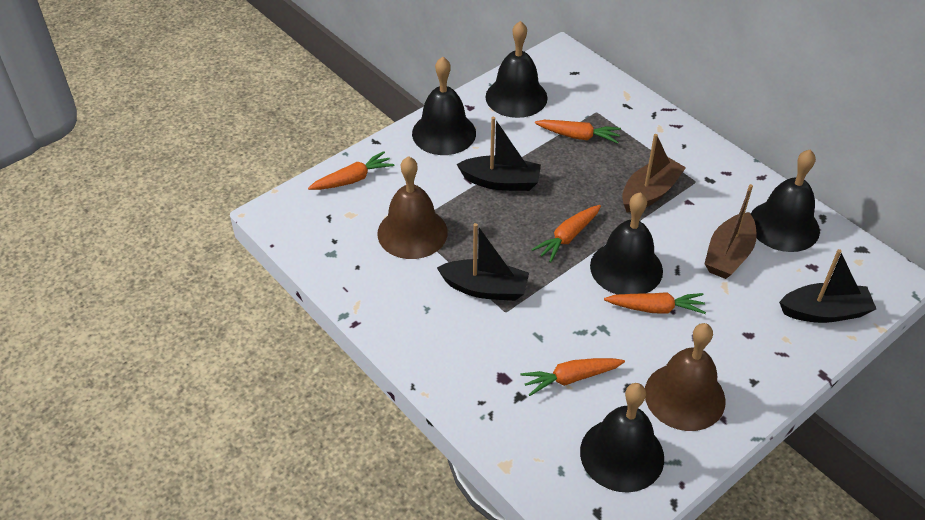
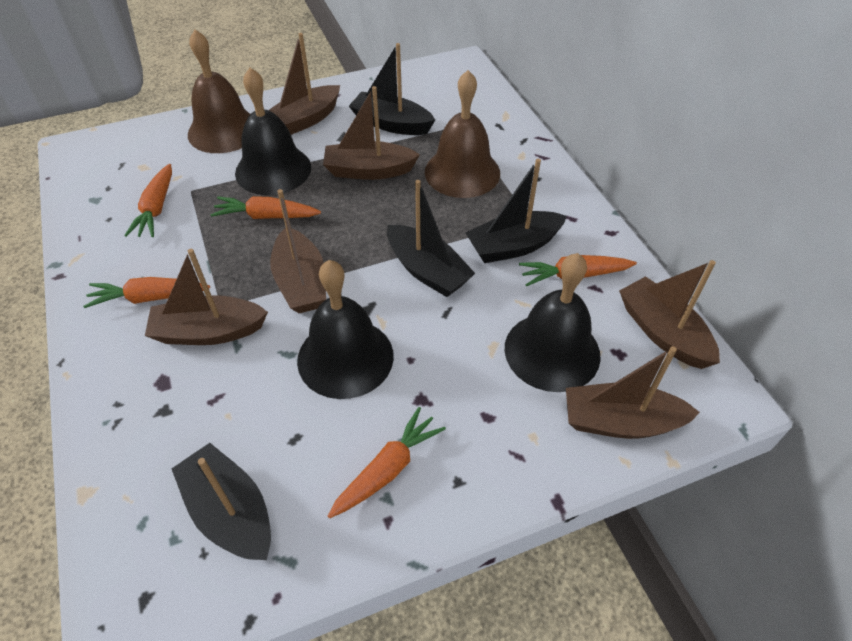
black bell: 5 -> 3
black boat: 3 -> 4
brown boat: 2 -> 6

